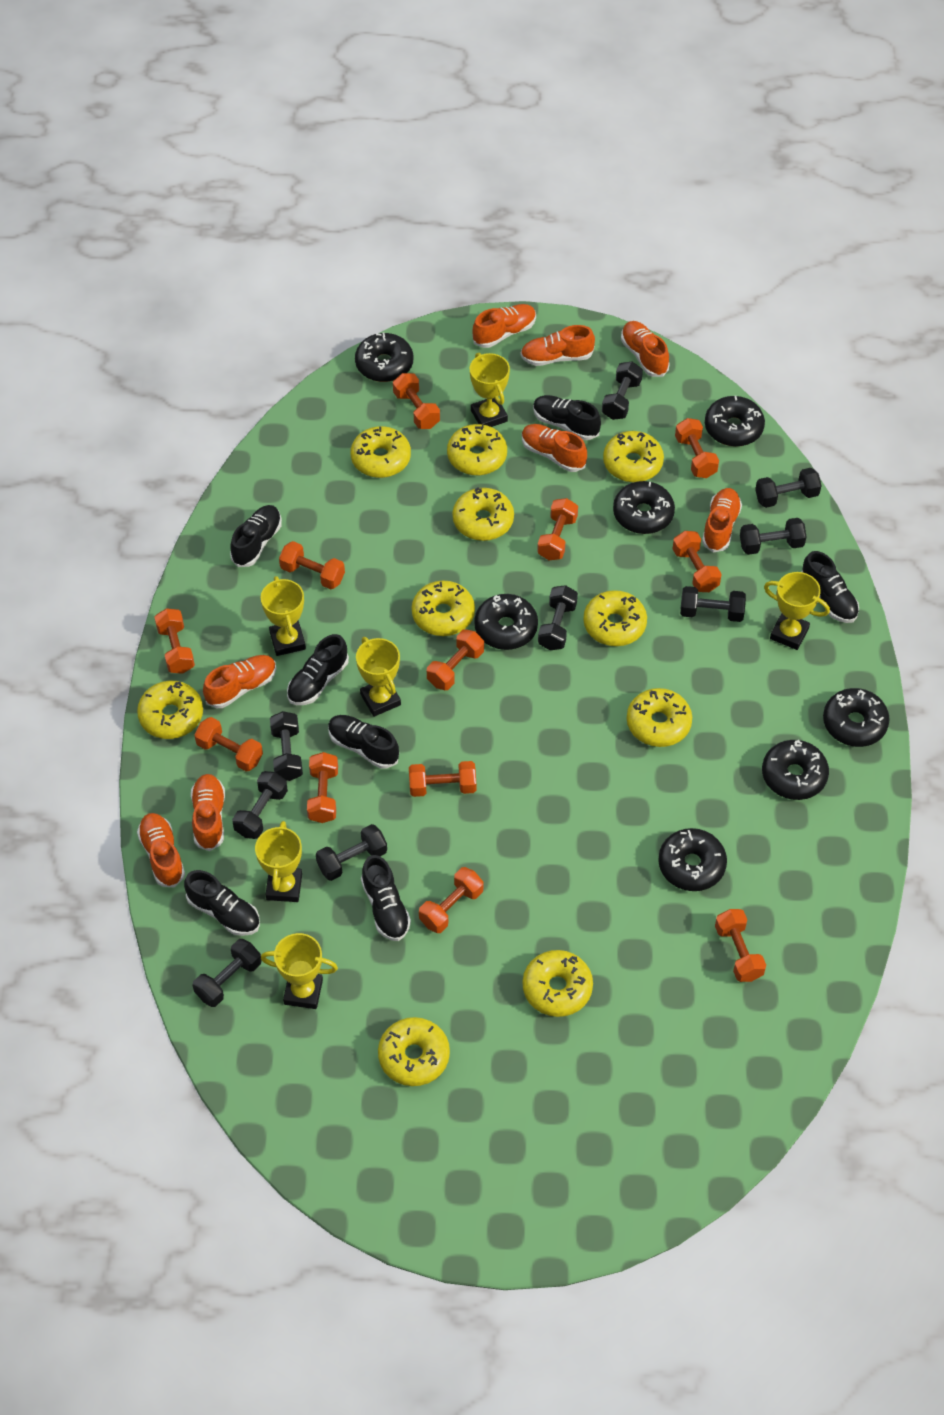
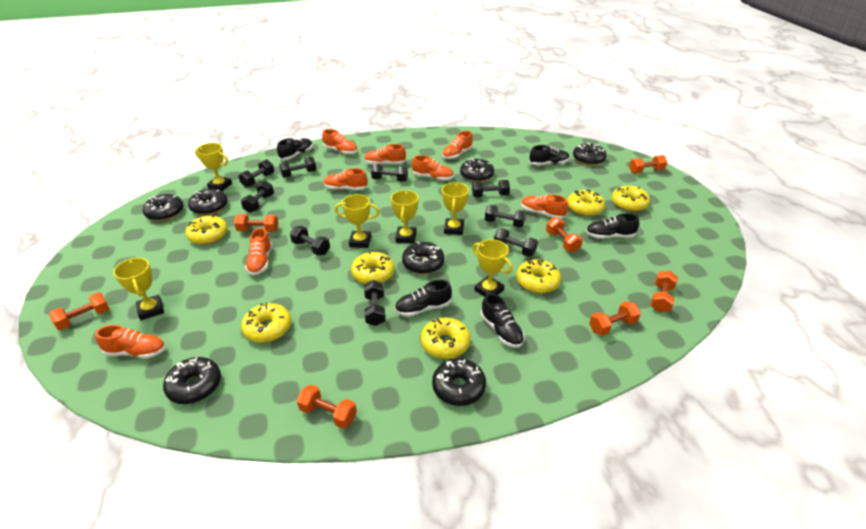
black shoe: 7 -> 5
orange dumbbell: 12 -> 7
yellow donut: 10 -> 7

